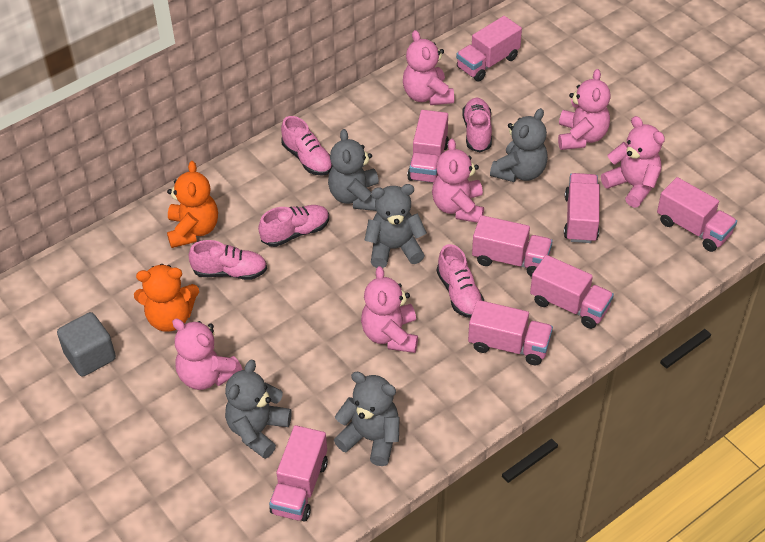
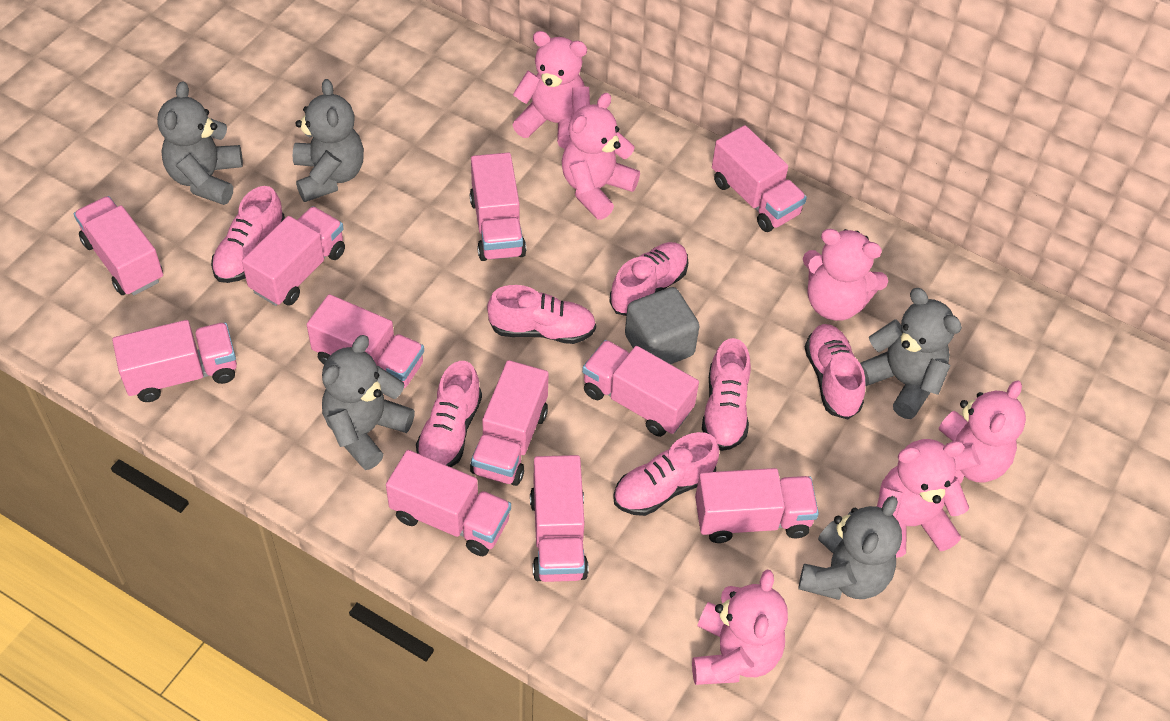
orange teddy bear: 2 -> 0
pink shoe: 5 -> 7
pink truck: 8 -> 11

